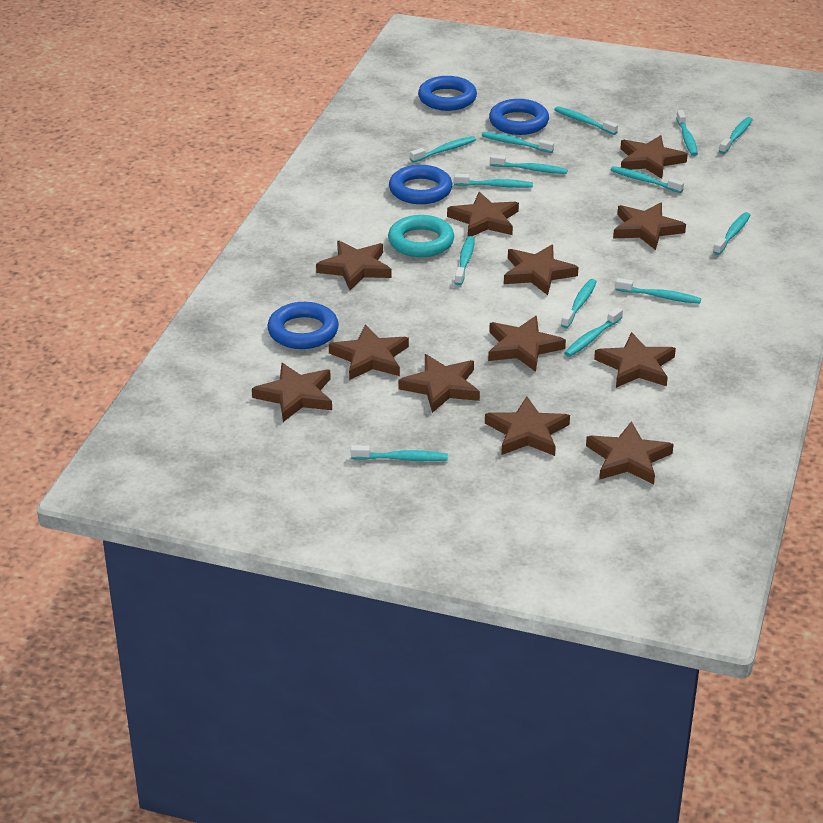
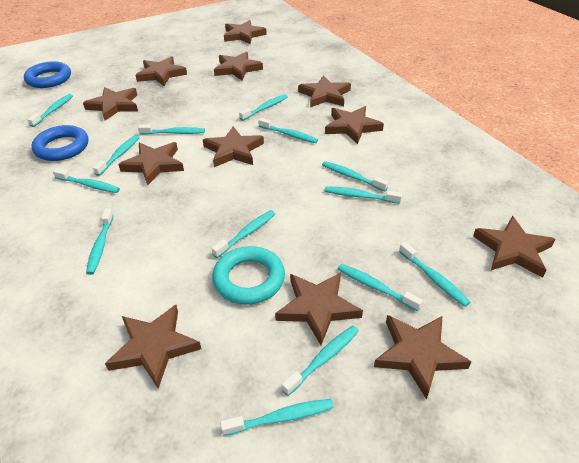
blue ring: 4 -> 2

